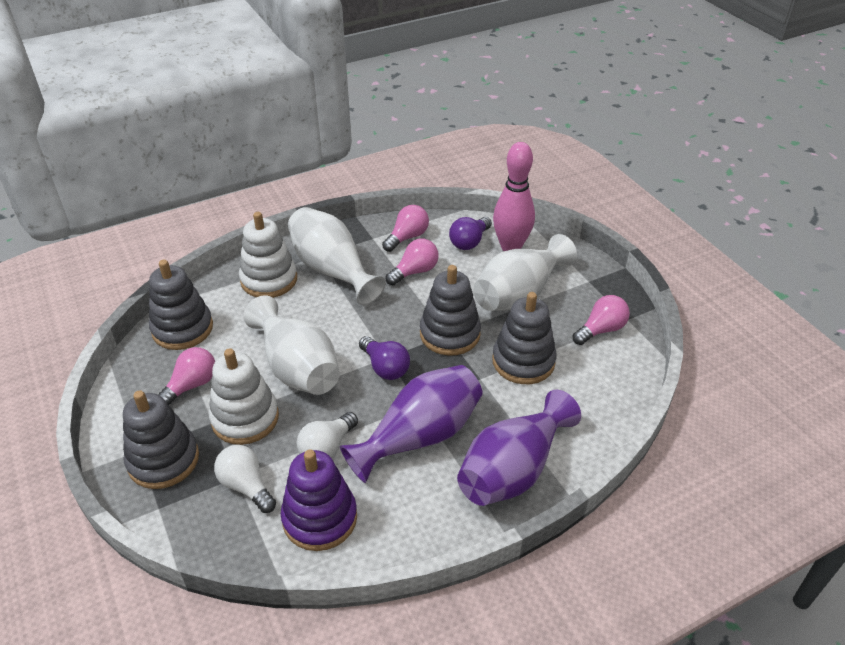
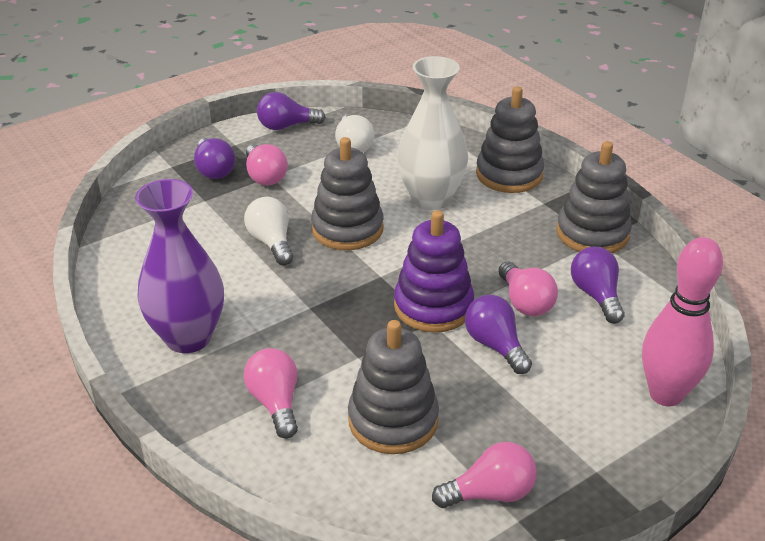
purple light bulb: 2 -> 4
purple vase: 2 -> 1
white stacking toy: 2 -> 0
white vase: 3 -> 1

